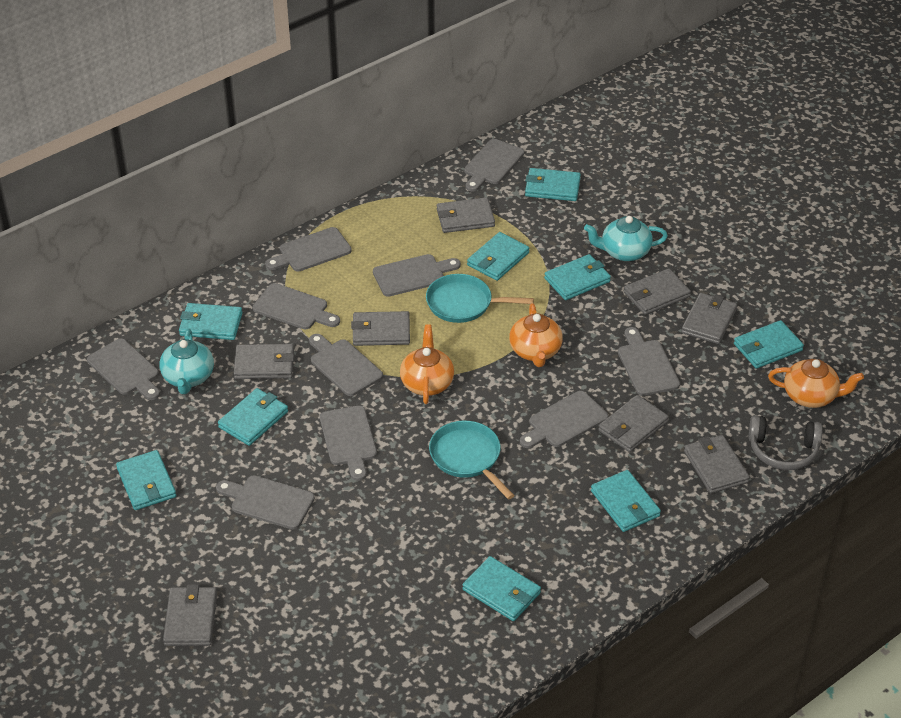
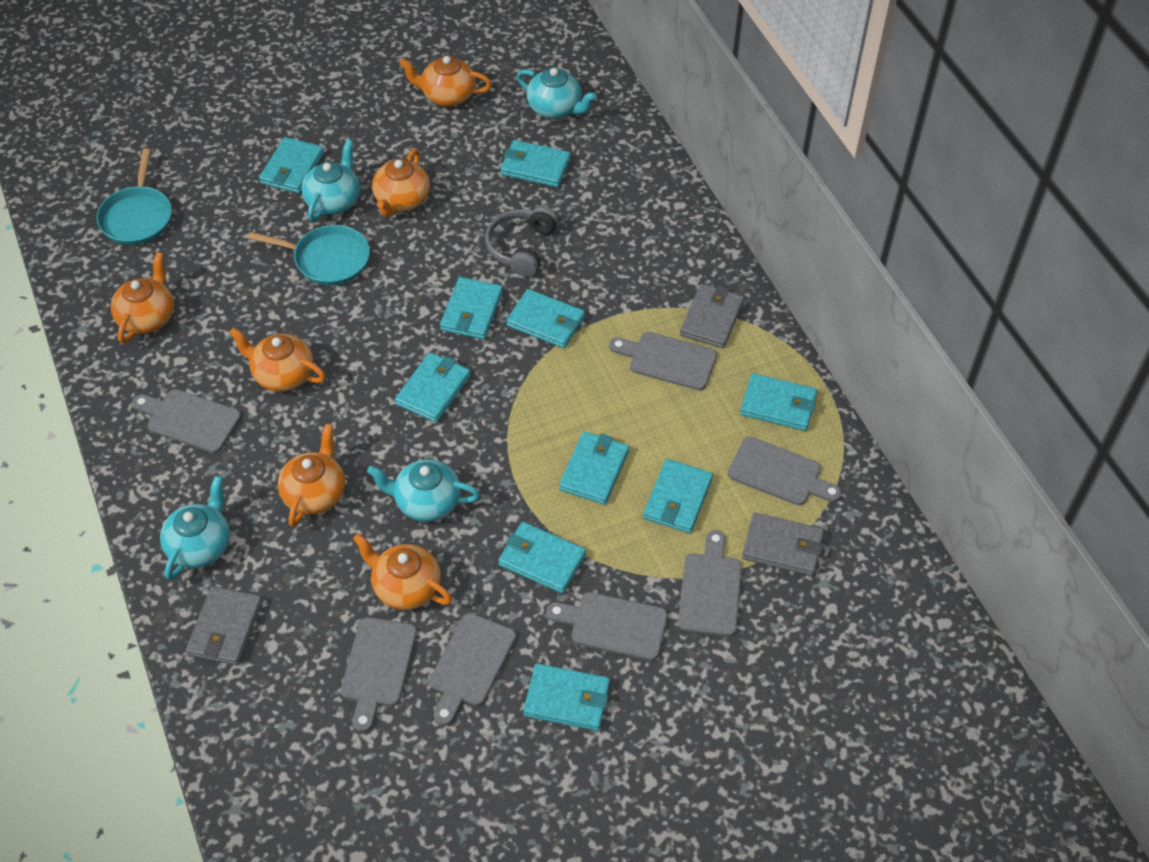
grey cutting board: 10 -> 7
grey wallet: 8 -> 3
orange teapot: 3 -> 6
turquoise teapot: 2 -> 4
turquoise wallet: 9 -> 10

